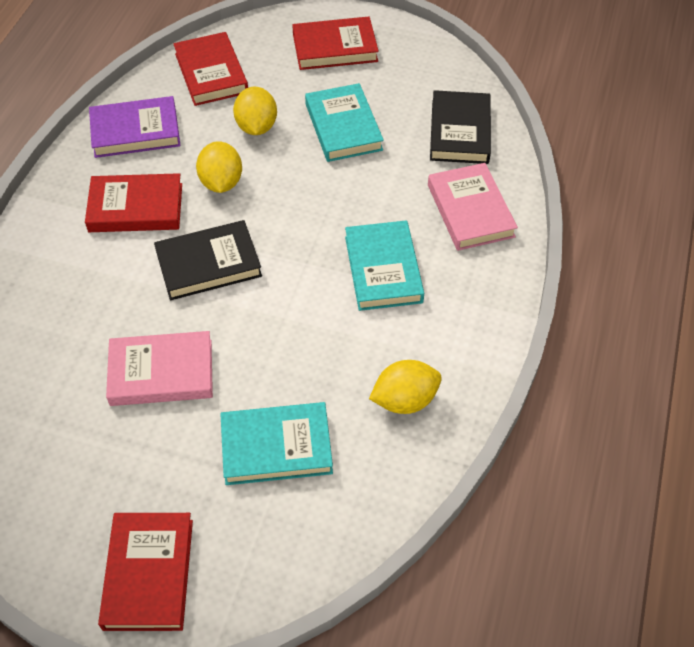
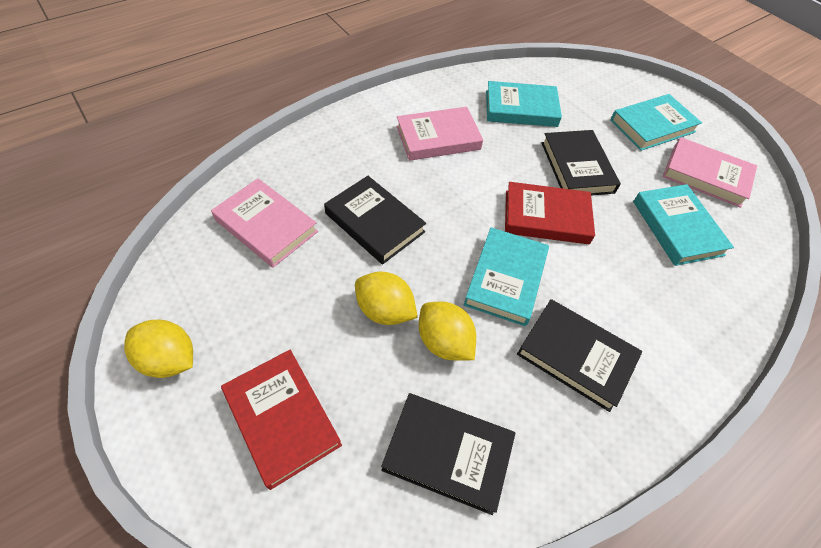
black book: 2 -> 4
pink book: 2 -> 3
purple book: 1 -> 0
red book: 4 -> 2
turquoise book: 3 -> 4

